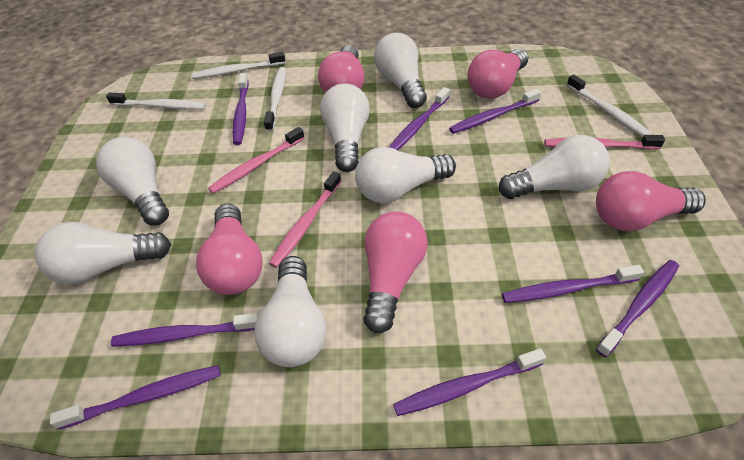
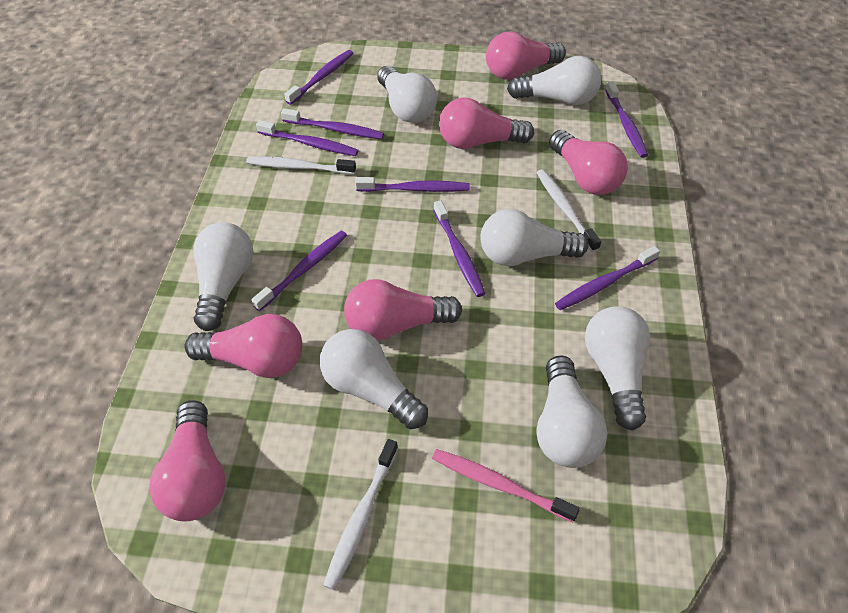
pink light bulb: 5 -> 6
pink toothbrush: 3 -> 1
white toothbrush: 4 -> 3

